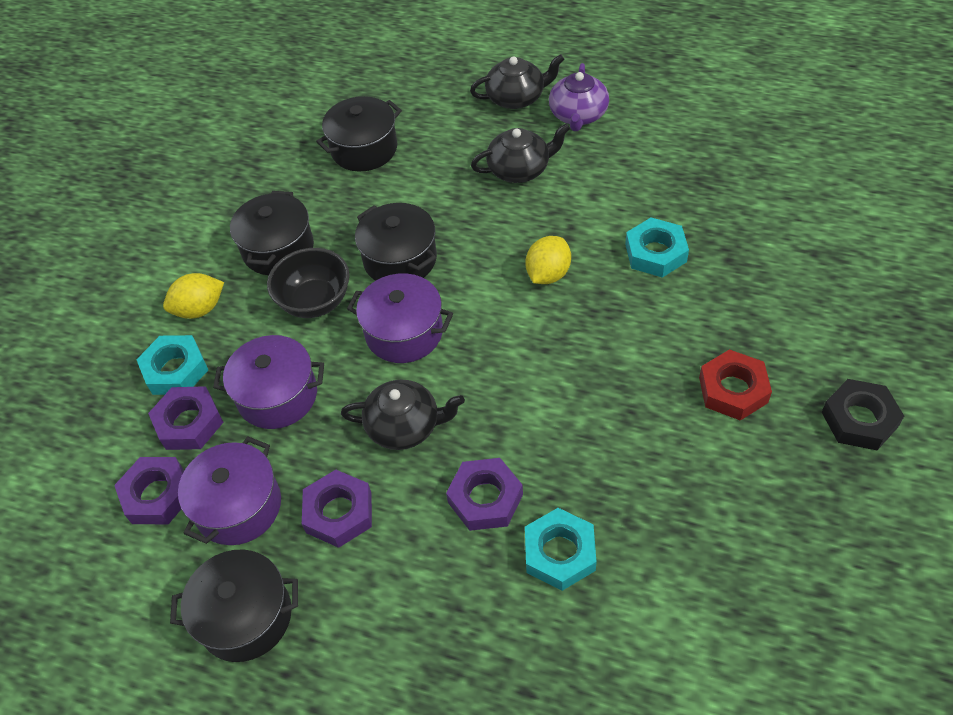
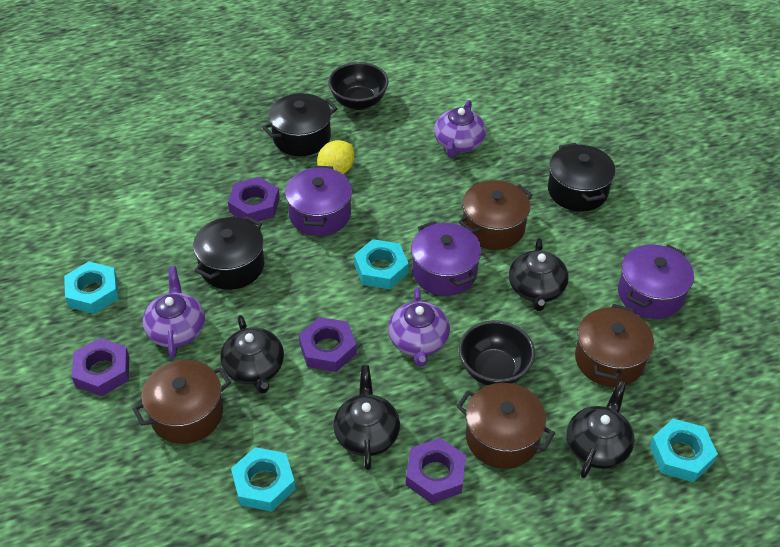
black bowl: 1 -> 2
black nut: 1 -> 0
black pot: 4 -> 3
black teapot: 3 -> 4
brown pot: 0 -> 4
purple teapot: 1 -> 3
red nut: 1 -> 0
turquoise nut: 3 -> 4
yellow lemon: 2 -> 1

